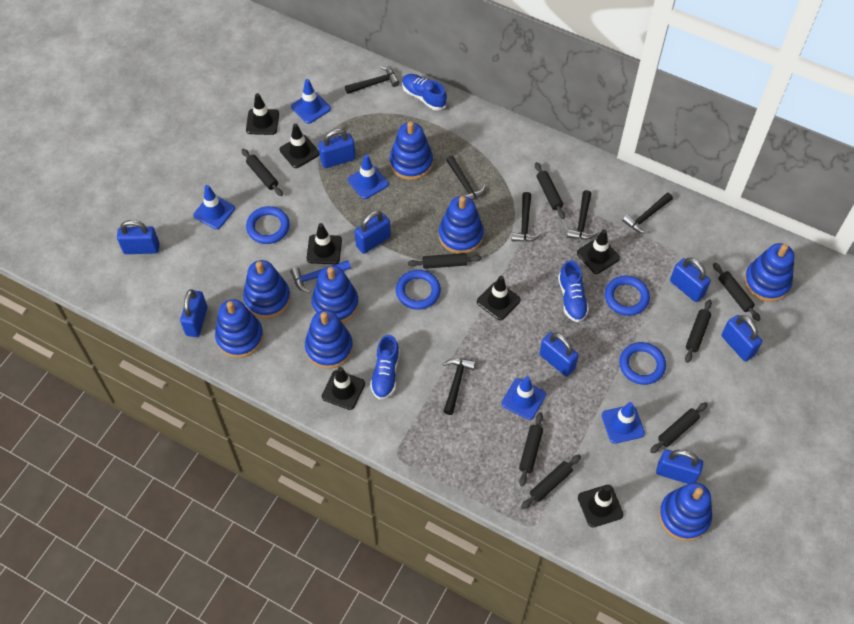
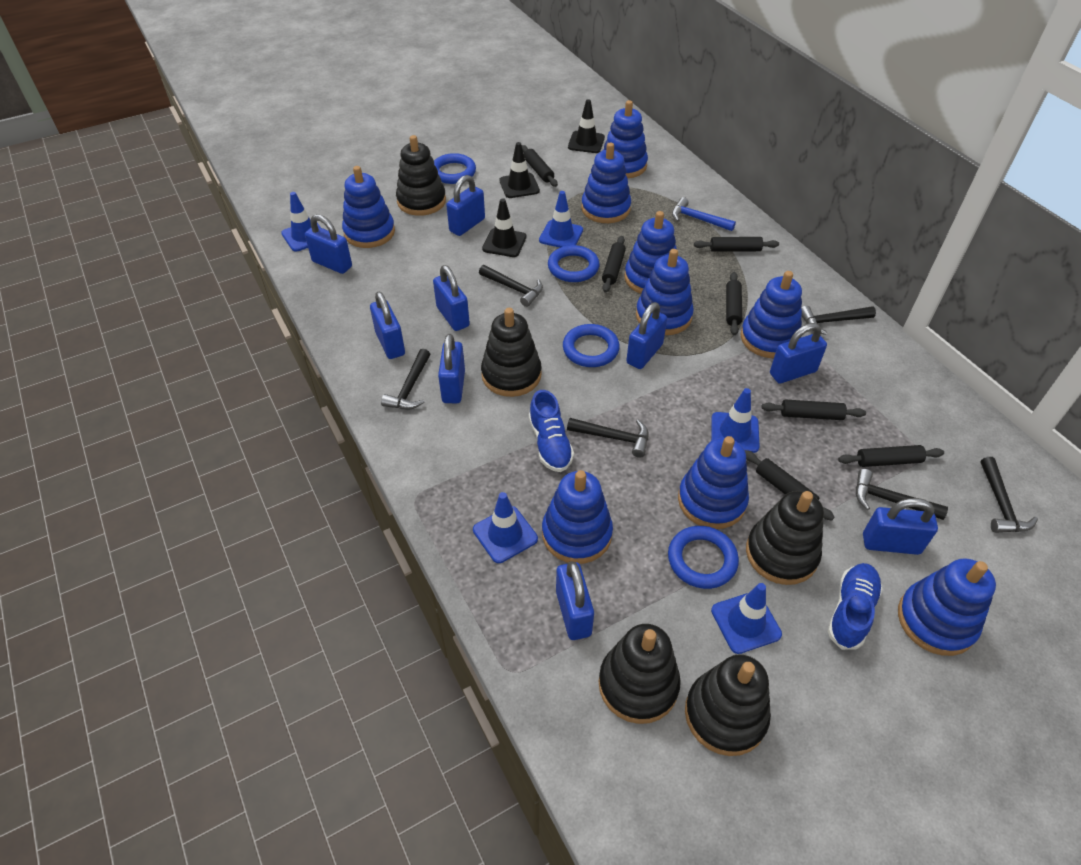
black rolling pin: 8 -> 7
black stacking toy: 0 -> 5
black traffic cone: 7 -> 3
blue padlock: 8 -> 9
blue shoe: 3 -> 2
blue stacking toy: 8 -> 9

